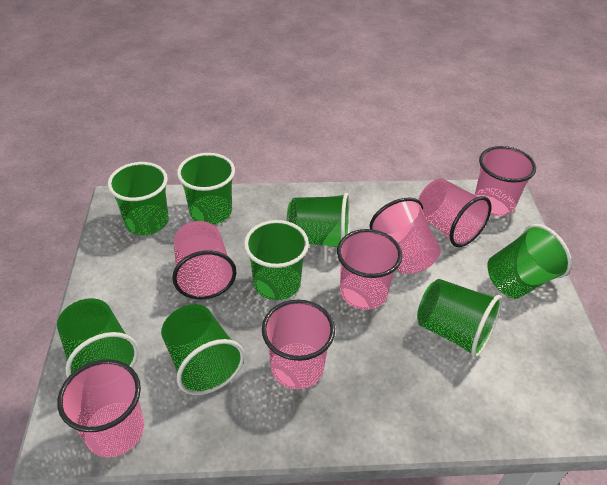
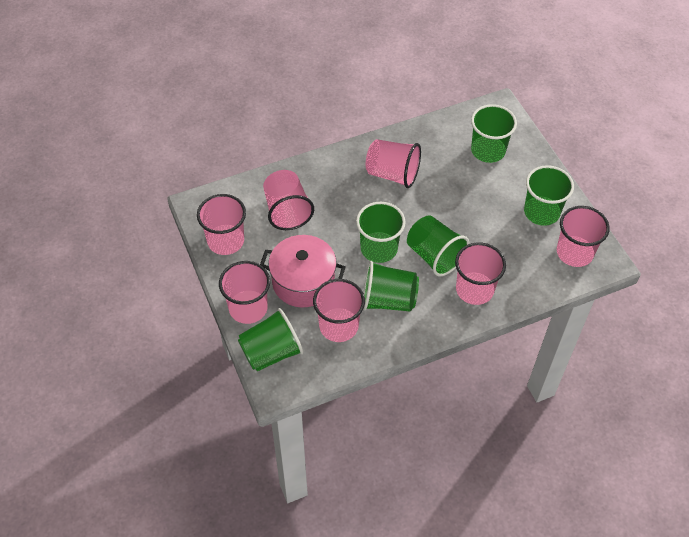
green cup: 8 -> 6
pink pot: 0 -> 1

